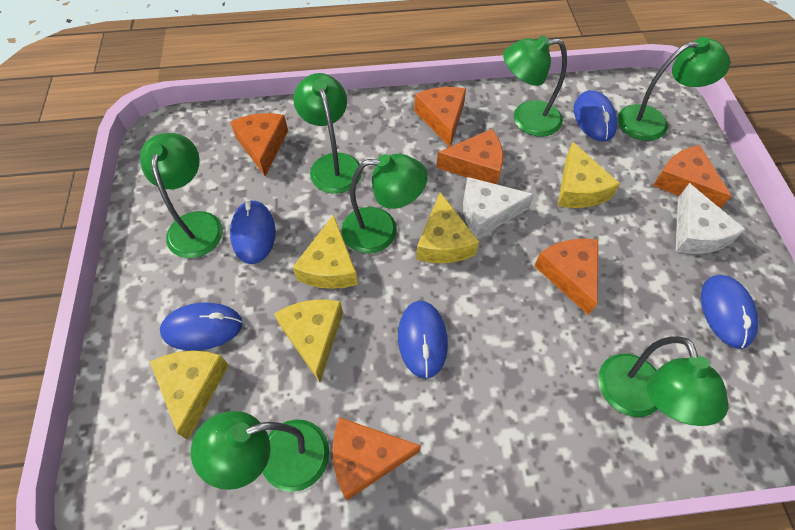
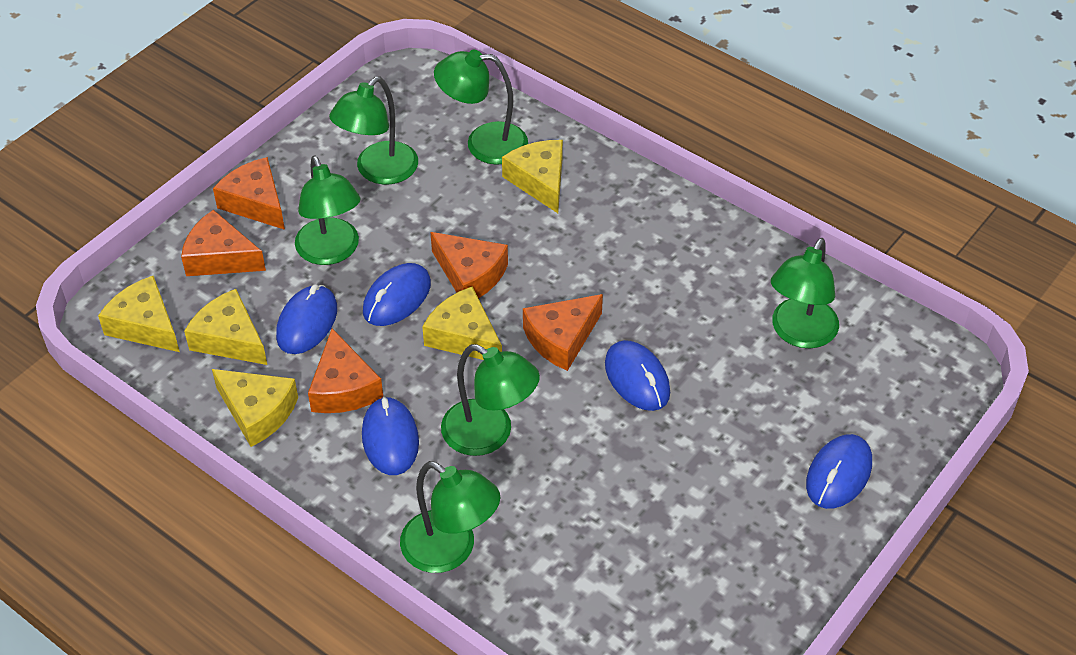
green lamp: 7 -> 6
orange cheese: 6 -> 5
white cheese: 2 -> 0

